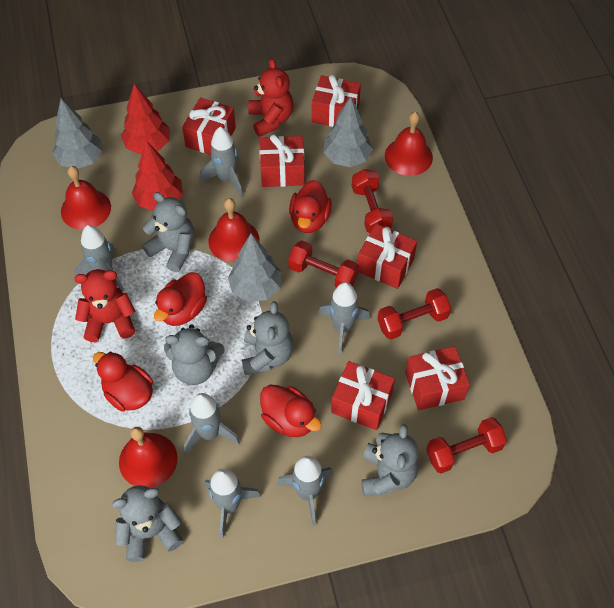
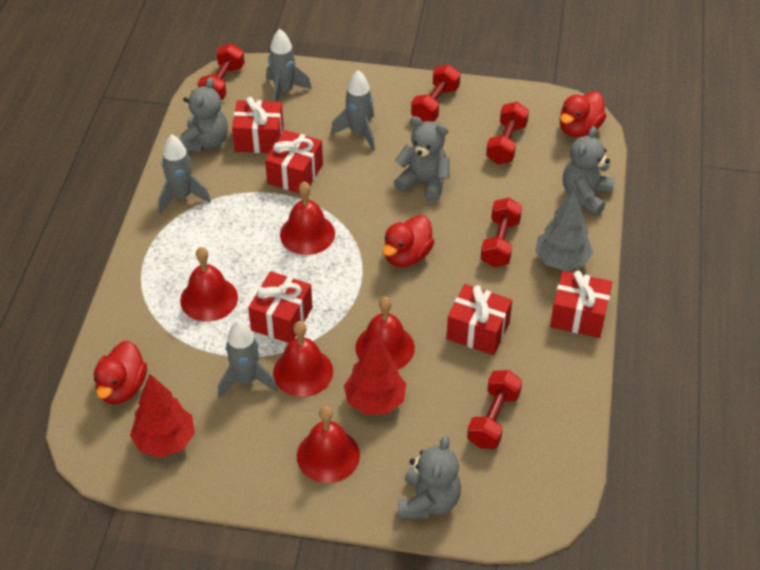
grey rocket: 6 -> 4
grey teddy bear: 5 -> 4
grey tree: 3 -> 1
red bell: 4 -> 5
red duck: 4 -> 3
red dumbbell: 4 -> 5
red gift: 6 -> 5
red teddy bear: 2 -> 0

